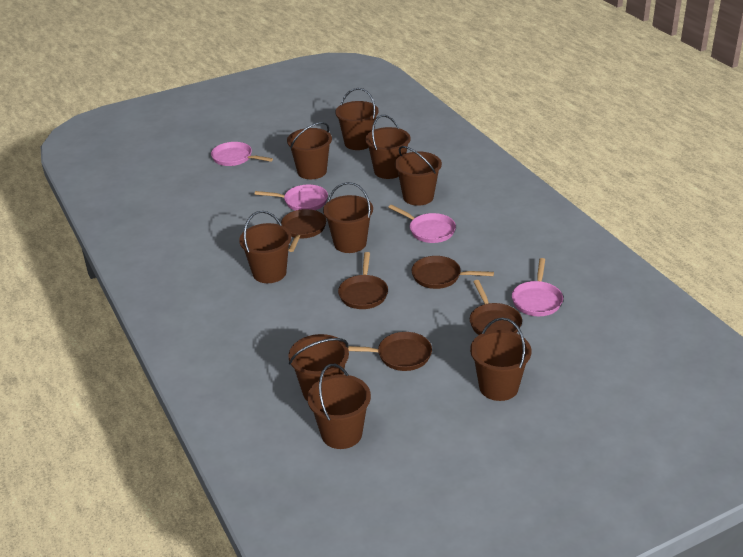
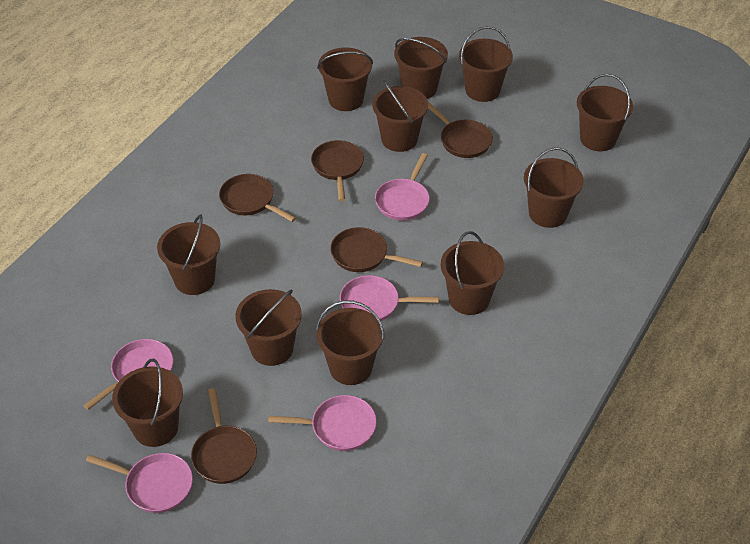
brown bucket: 9 -> 11
pink pan: 4 -> 5

